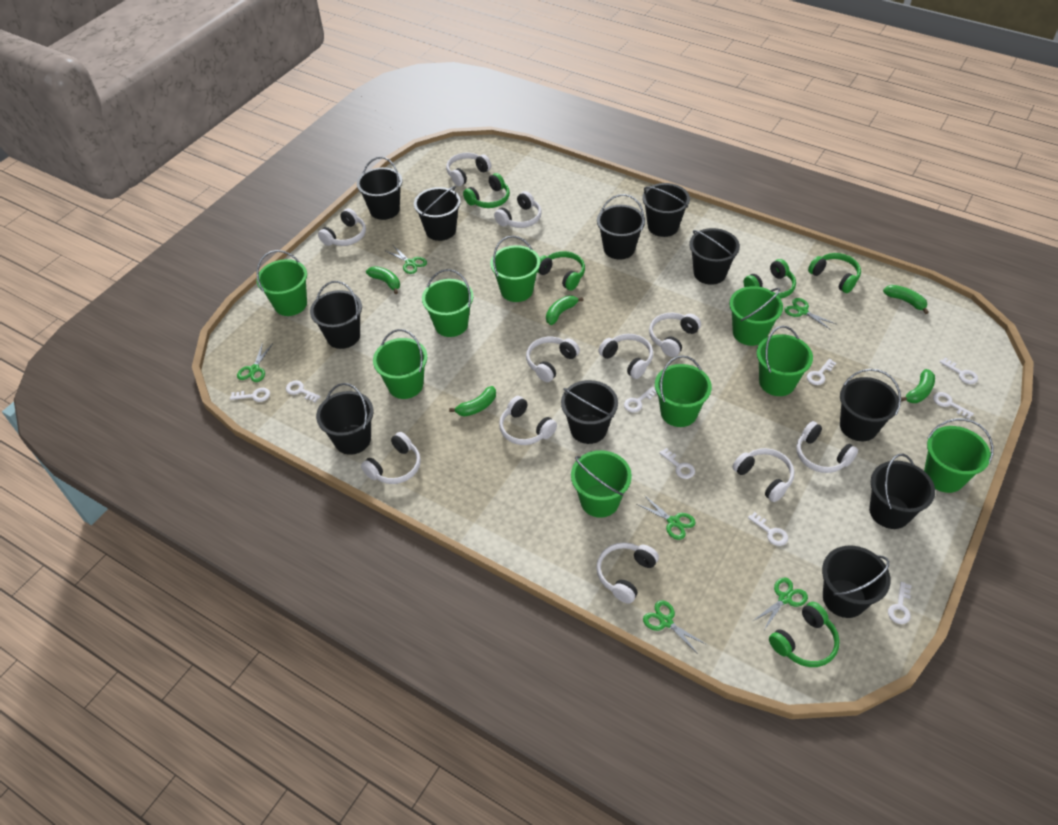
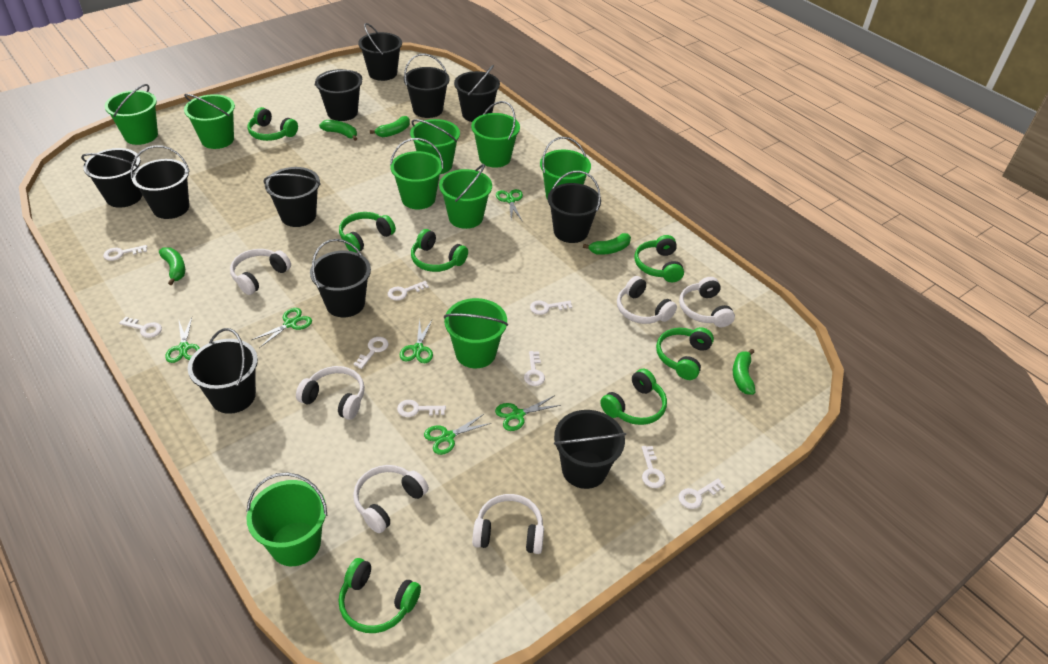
green headphones: 5 -> 7
white headphones: 11 -> 6

